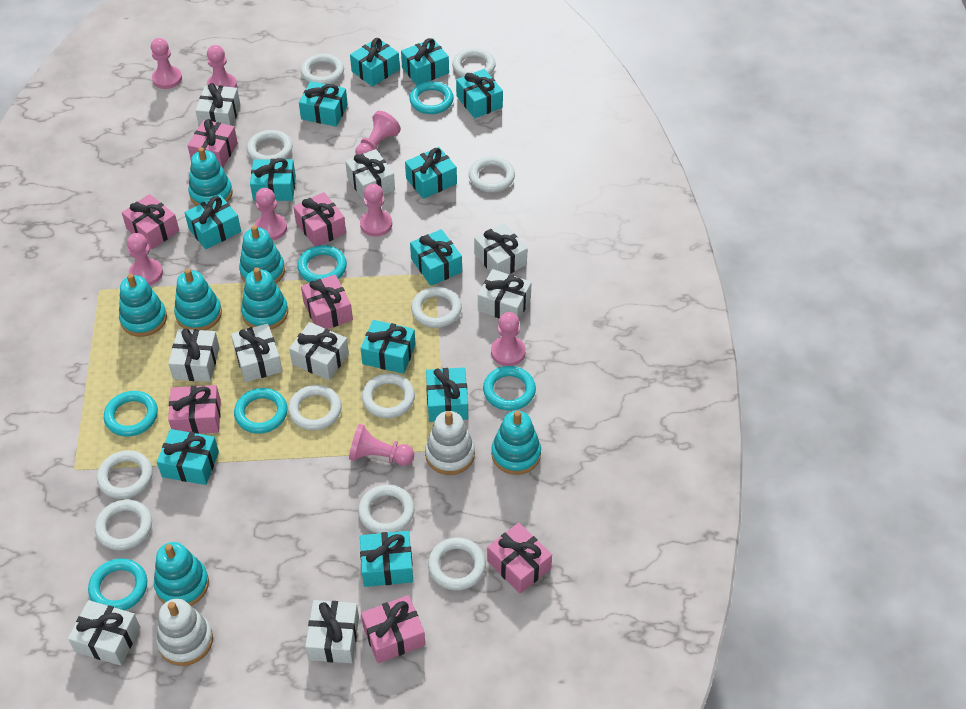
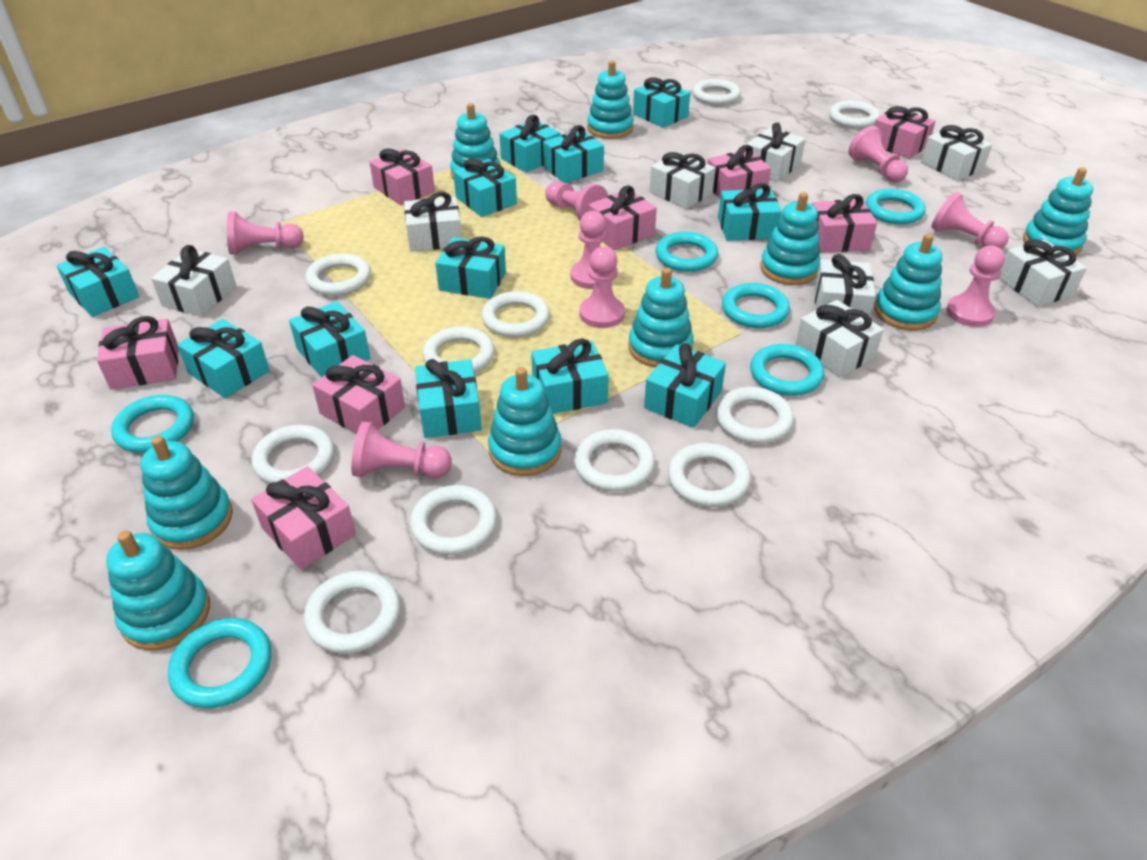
pink gift: 7 -> 8
turquoise stacking toy: 7 -> 9
white gift: 9 -> 8
white stacking toy: 2 -> 0

